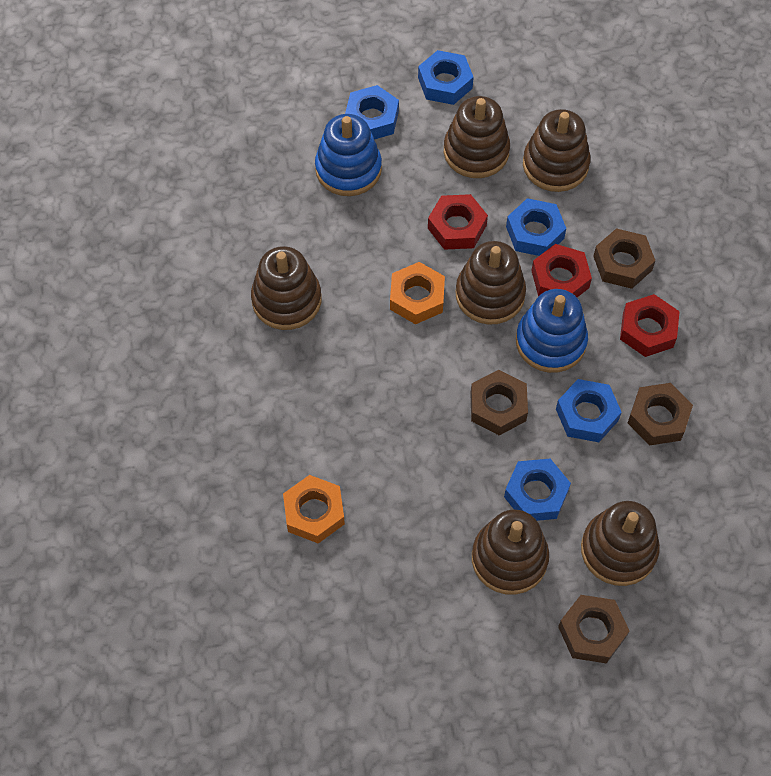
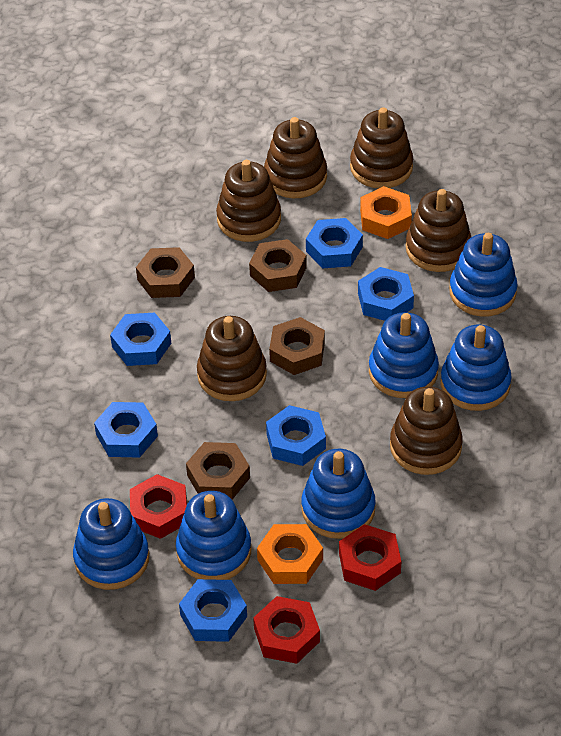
blue nut: 5 -> 6
blue stacking toy: 2 -> 6

